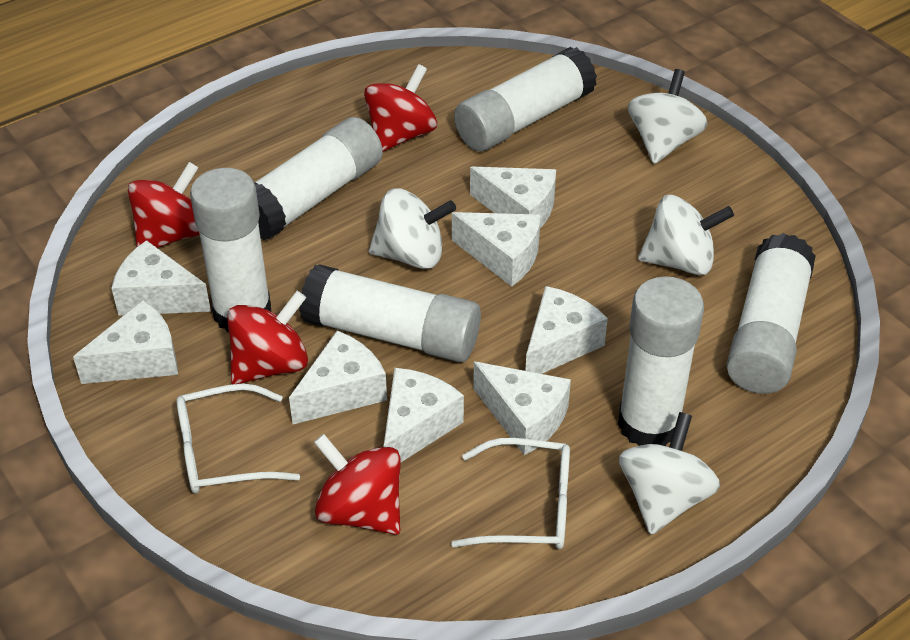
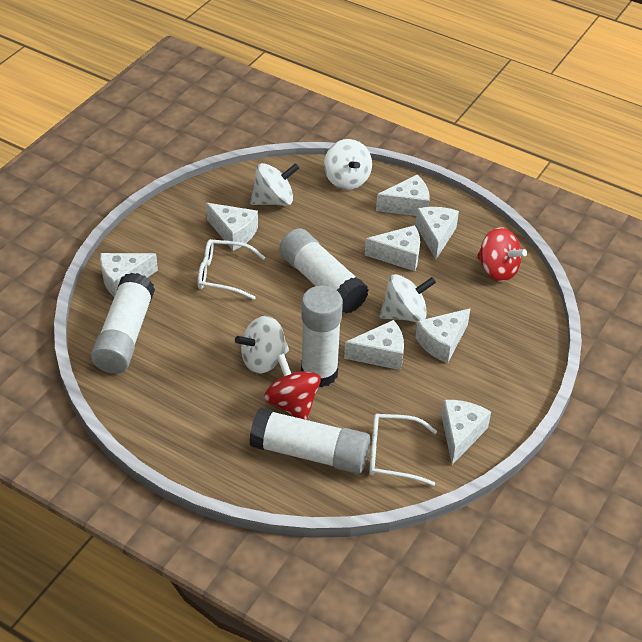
red spinning top: 4 -> 2
white glue stick: 6 -> 4

